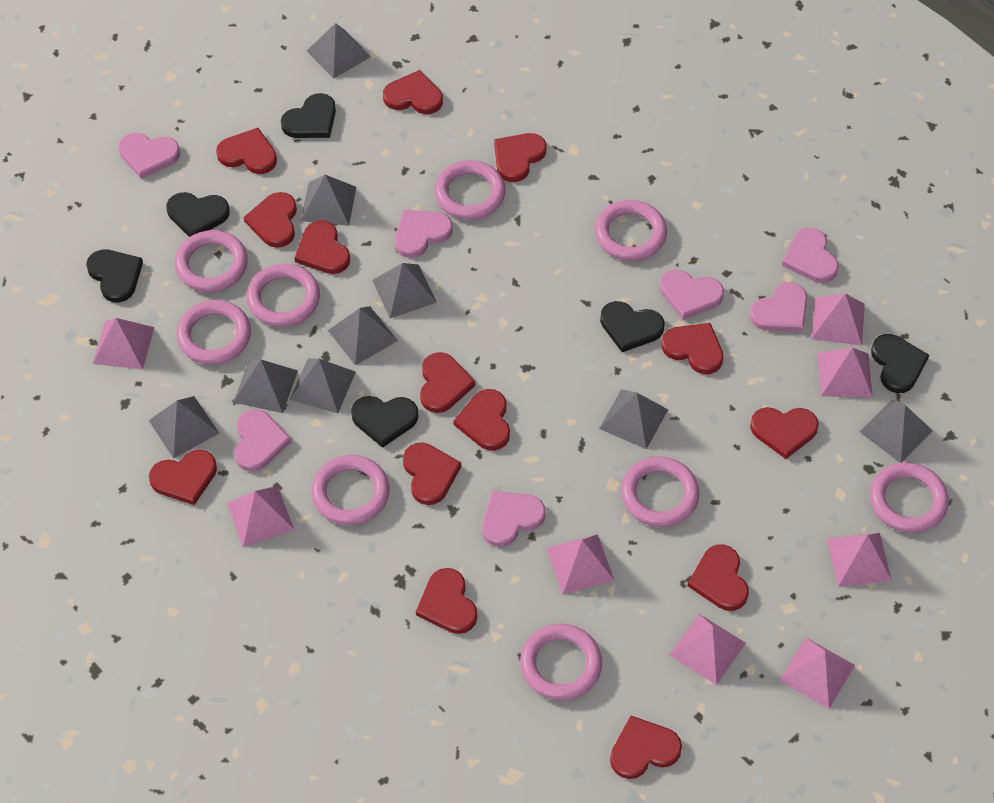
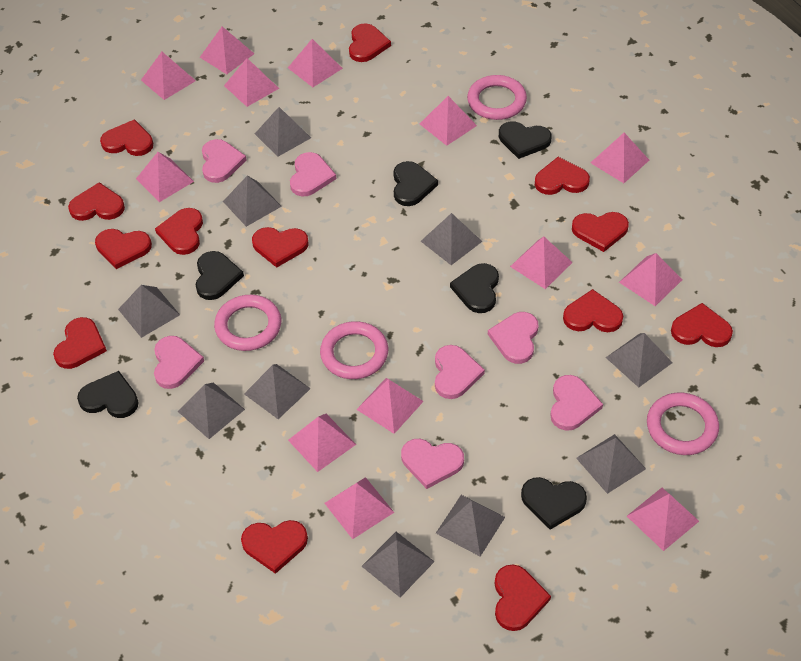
grey pyramid: 9 -> 10
pink pyramid: 8 -> 13
pink ring: 9 -> 4
red heart: 14 -> 13

